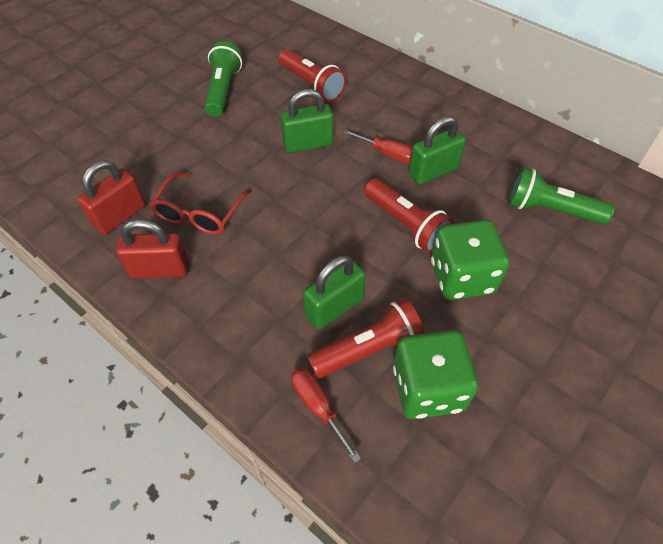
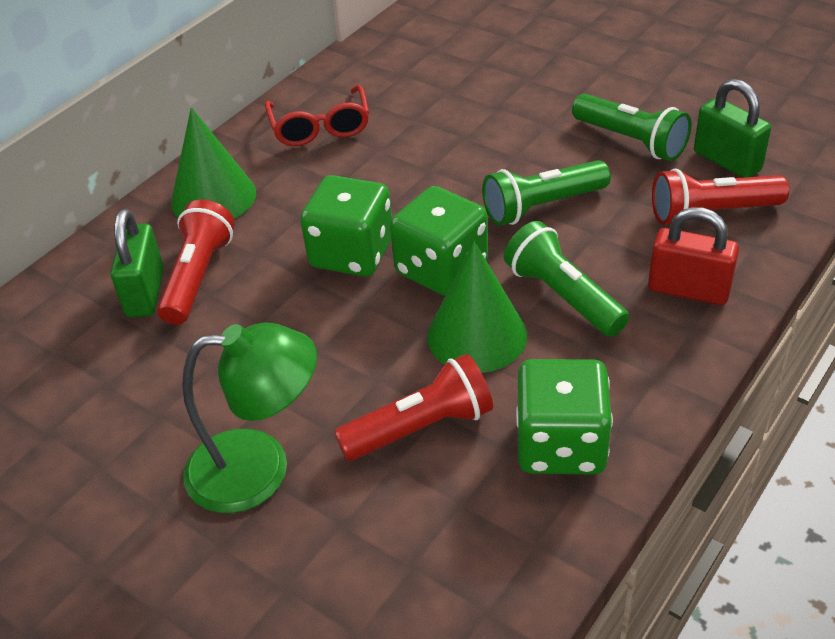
green cone: 0 -> 2
green dice: 2 -> 3
green flashlight: 2 -> 3
green lamp: 0 -> 1
green padlock: 3 -> 2
red padlock: 2 -> 1
red screwdriver: 2 -> 0

